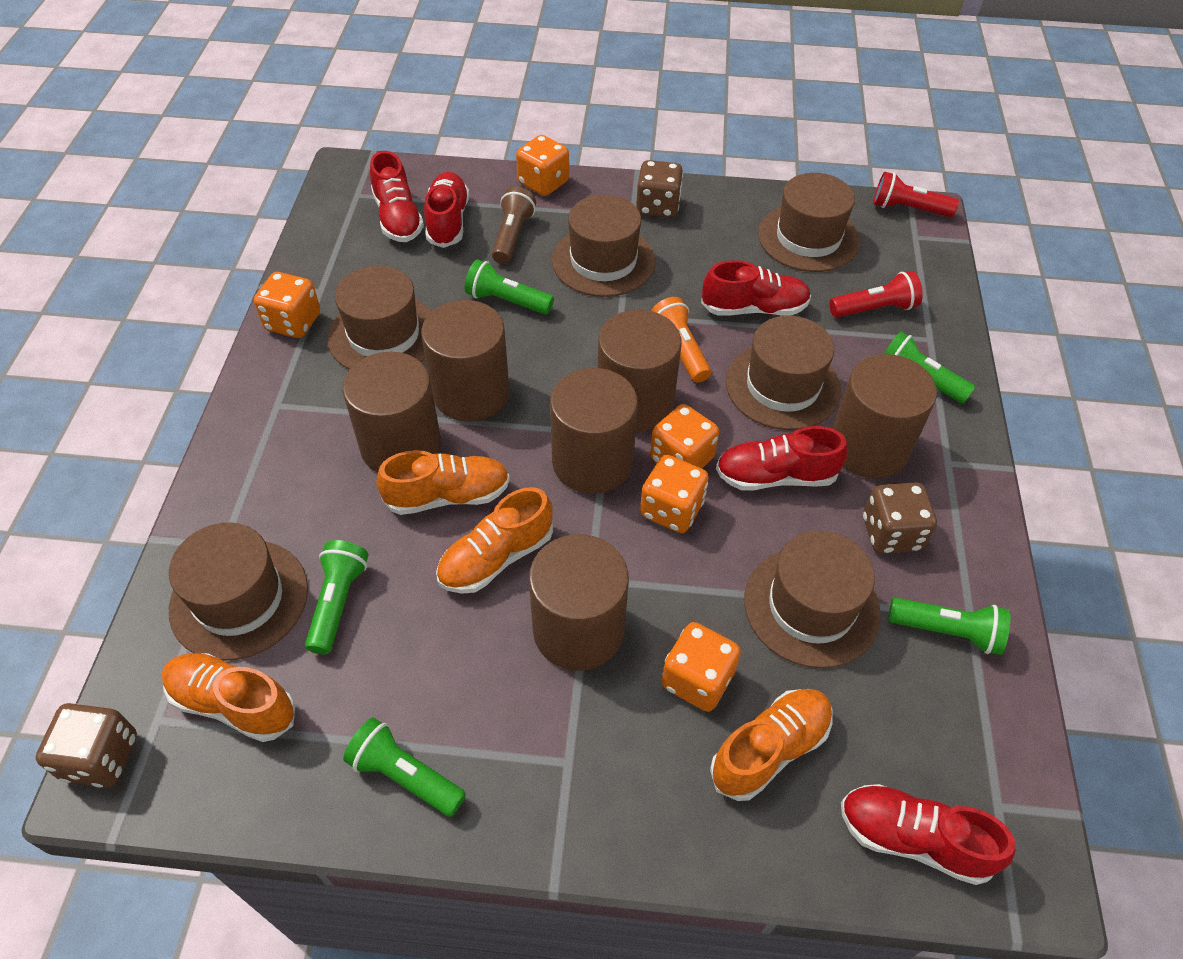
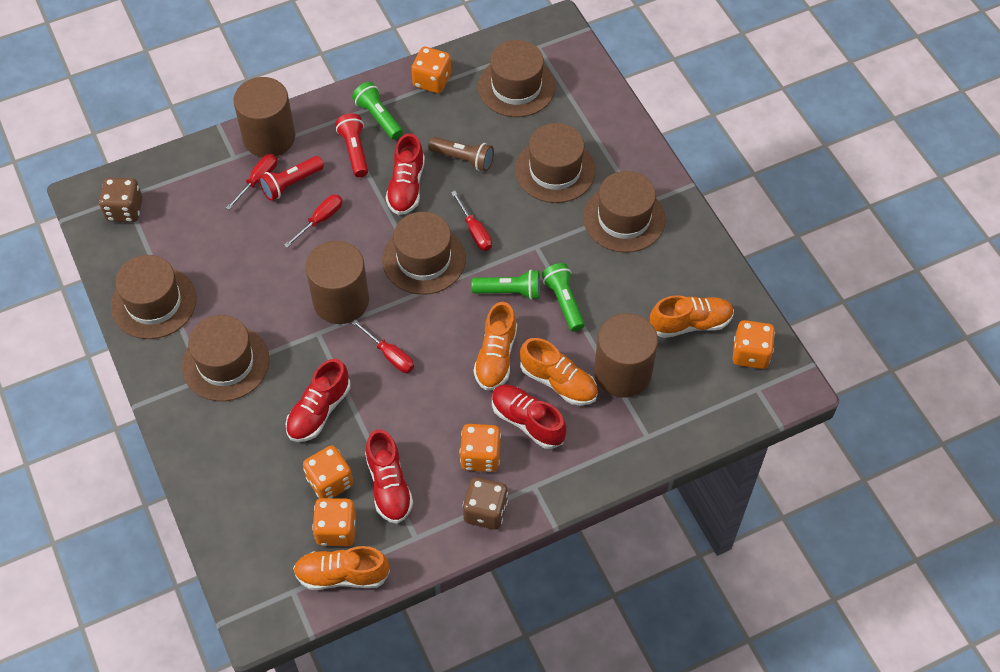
brown cylinder: 6 -> 3
brown dice: 3 -> 2
green flashlight: 5 -> 3
orange flashlight: 1 -> 0
red screwdriver: 0 -> 4
red shoe: 5 -> 4

